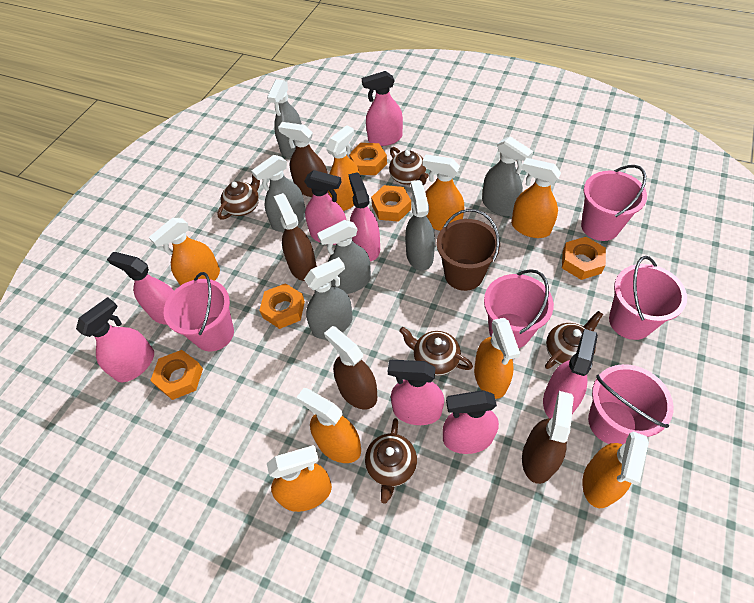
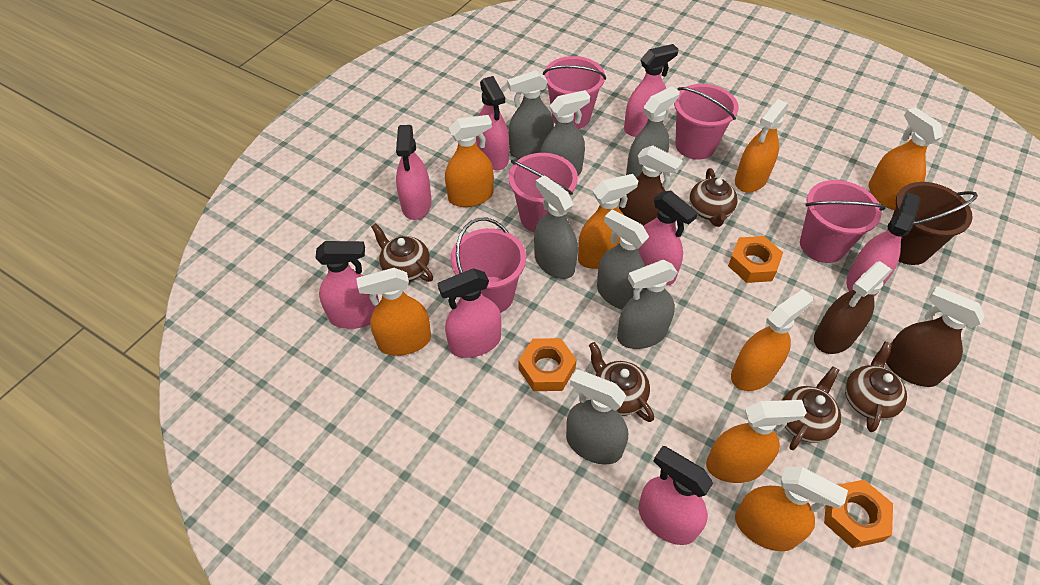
brown spray bottle: 4 -> 3
grey spray bottle: 6 -> 7
orange nut: 5 -> 3

